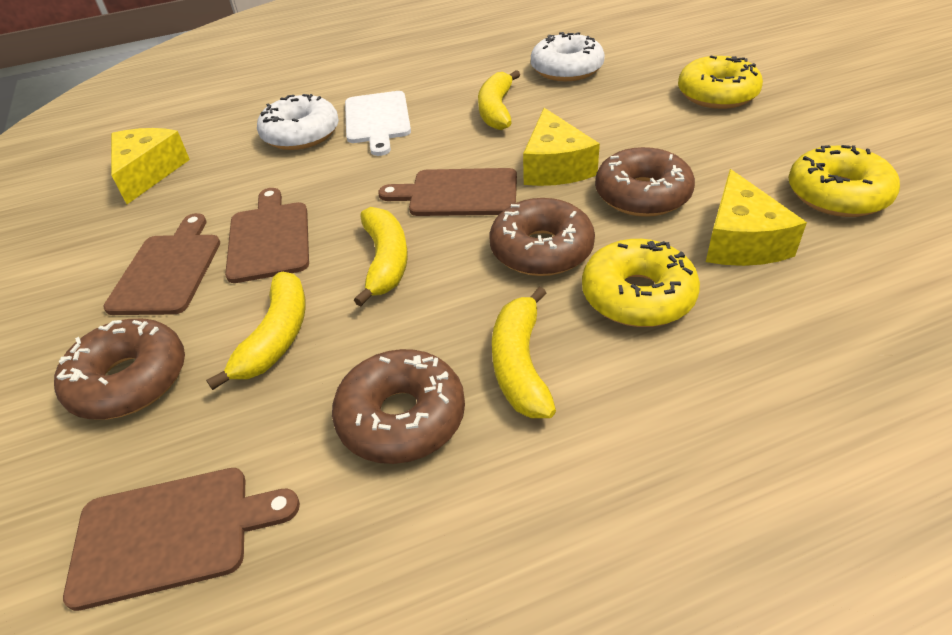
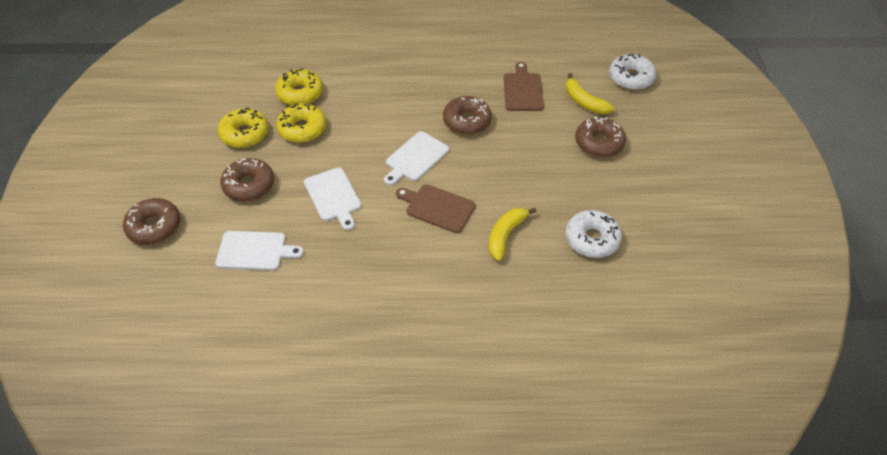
brown cutting board: 4 -> 2
white cutting board: 1 -> 3
yellow banana: 4 -> 2
yellow cheese: 3 -> 0

